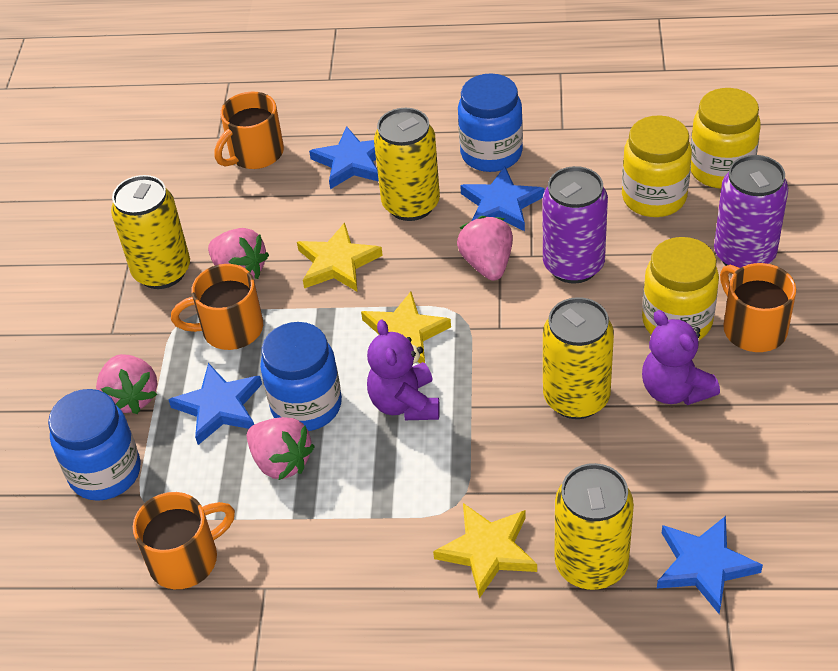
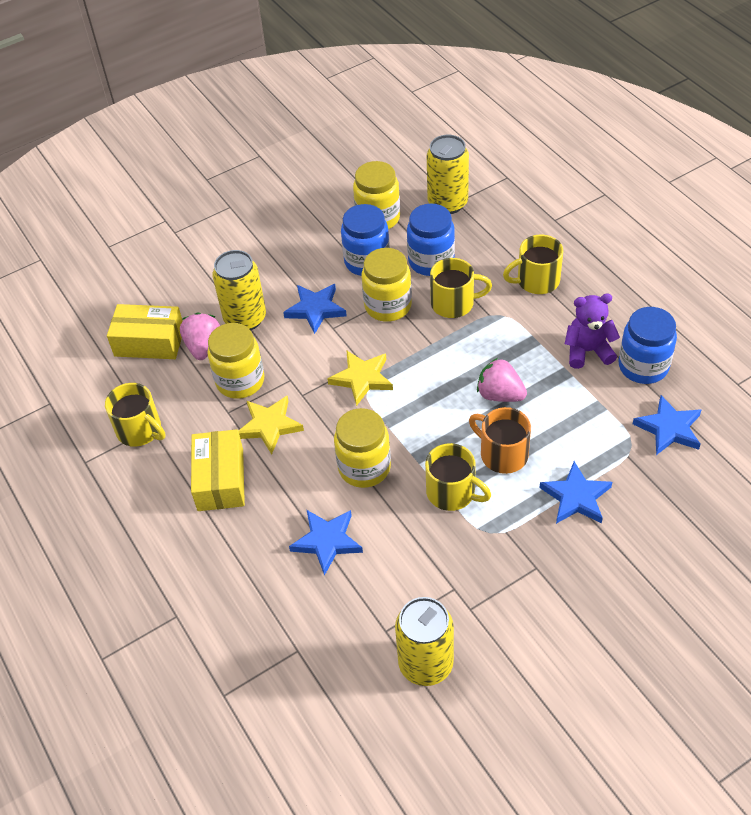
orange mug: 4 -> 1
pink strawberry: 4 -> 2
purple can: 2 -> 0
purple teddy bear: 2 -> 1
yellow box: 0 -> 2
yellow can: 4 -> 3
yellow jar: 3 -> 4
yellow mug: 0 -> 4
yellow star: 3 -> 2

